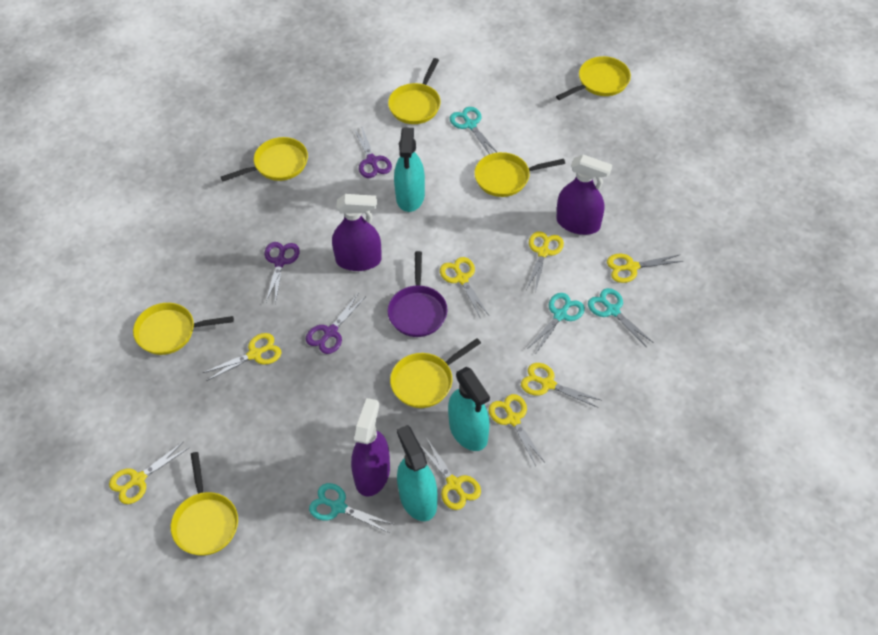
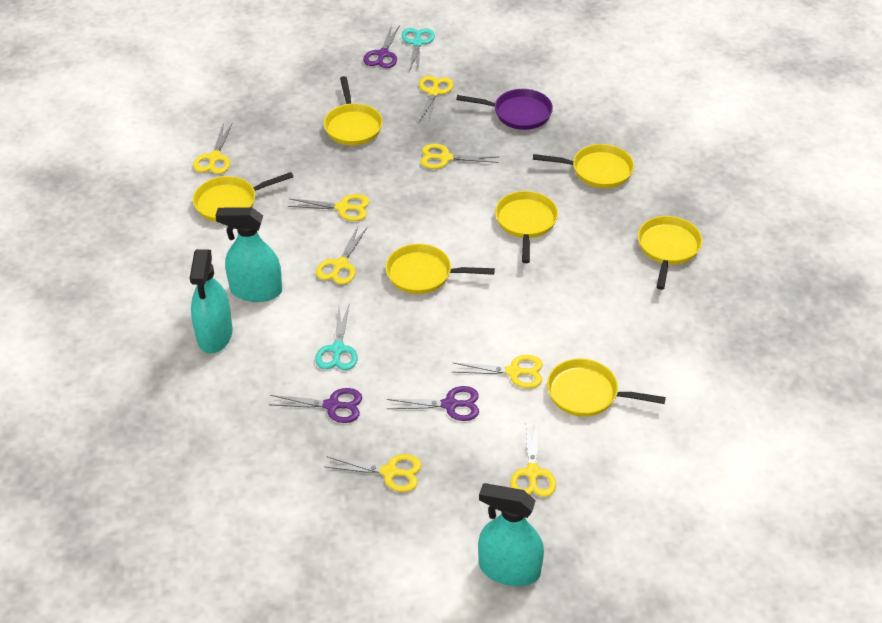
purple spray bottle: 3 -> 0
turquoise scissors: 4 -> 2

